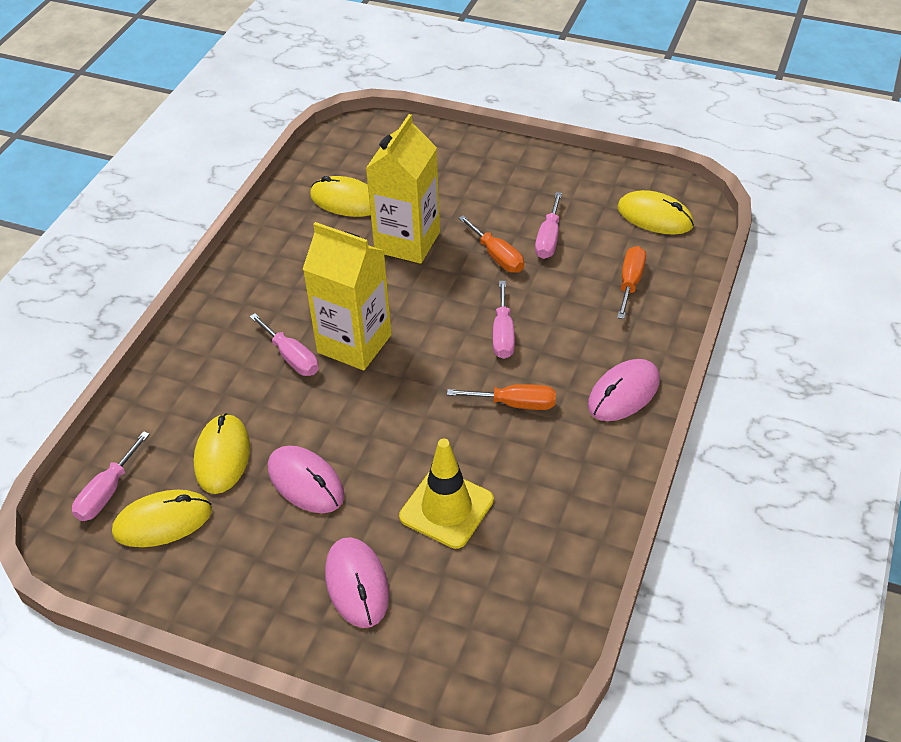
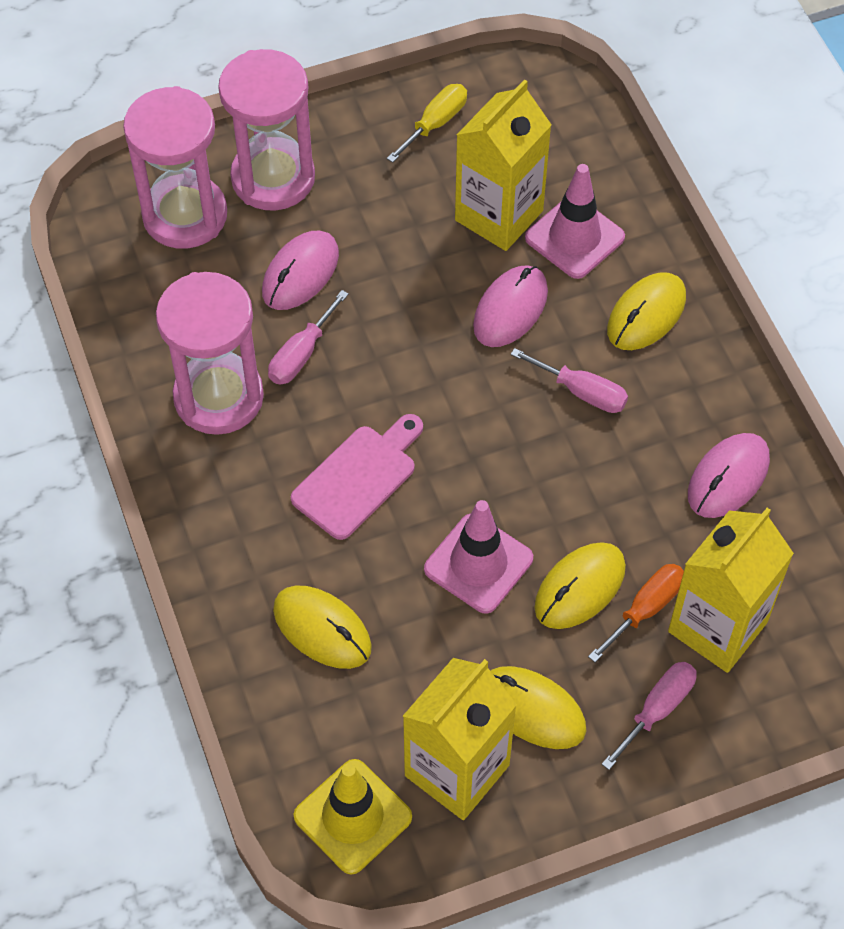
orange screwdriver: 3 -> 1
pink cutting board: 0 -> 1
pink hourglass: 0 -> 3
pink screwdriver: 4 -> 3
pink traffic cone: 0 -> 2
yellow carton: 2 -> 3
yellow screwdriver: 0 -> 1

